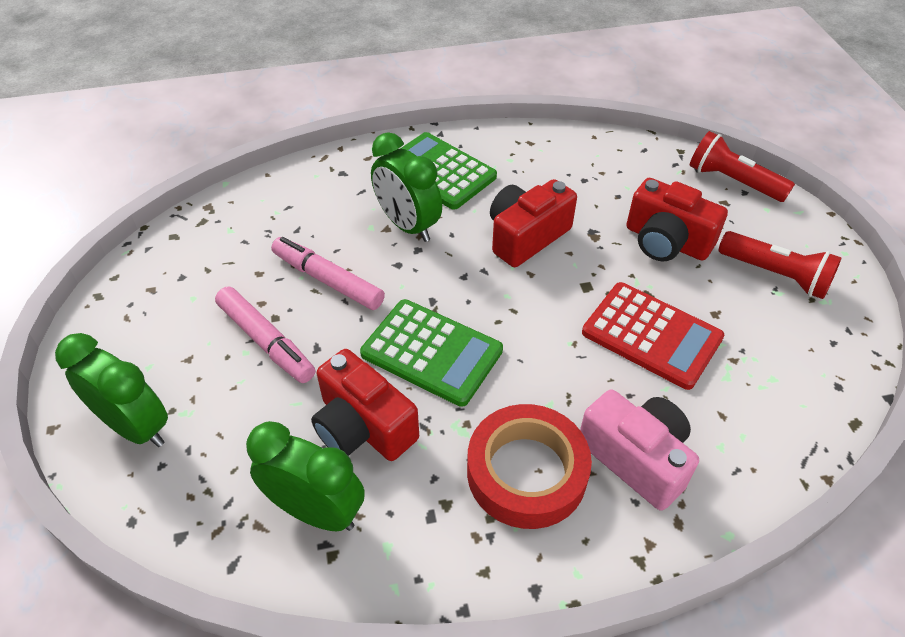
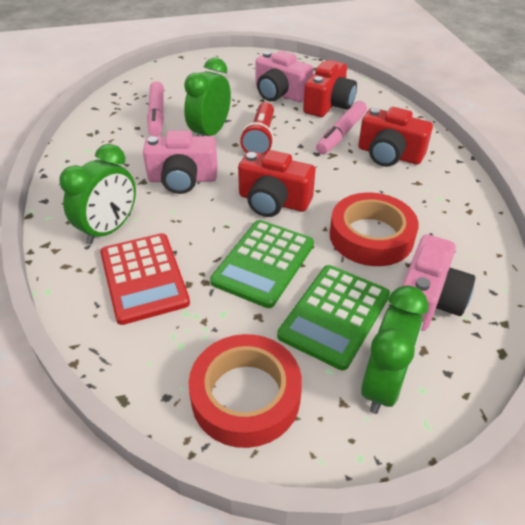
pink camera: 1 -> 3
red flashlight: 2 -> 1
red tape: 1 -> 2

